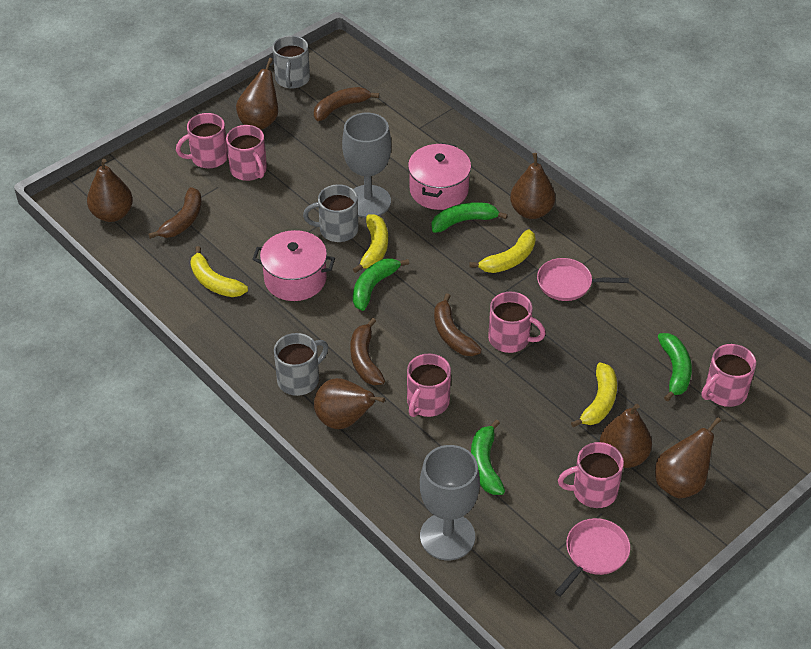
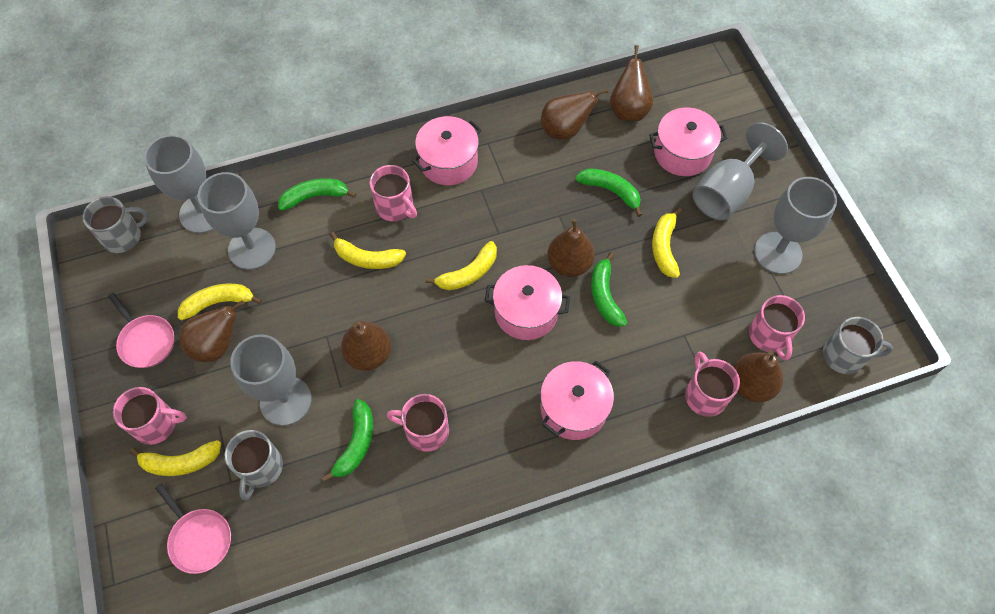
brown banana: 4 -> 0
grey goblet: 2 -> 5
pink mug: 6 -> 5
pink pot: 2 -> 4
yellow banana: 4 -> 5

